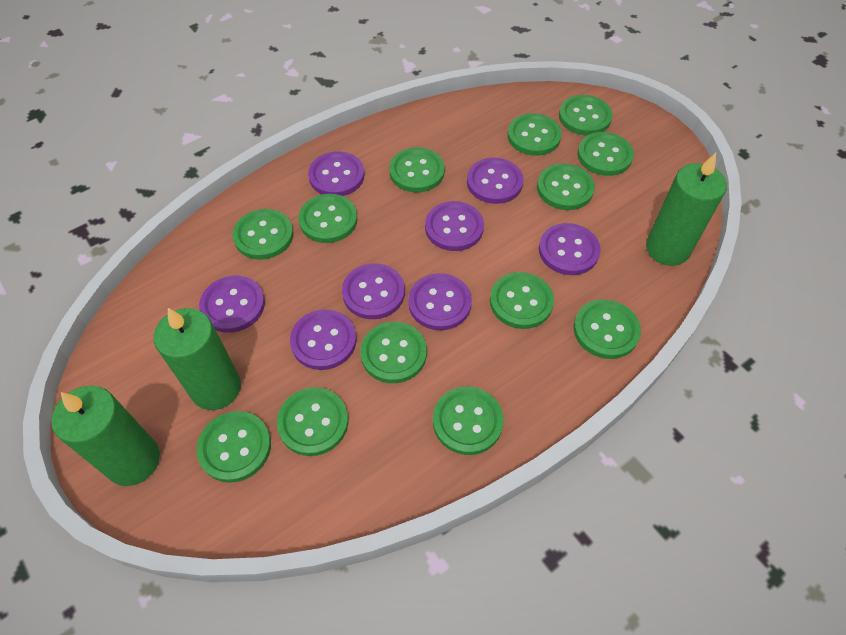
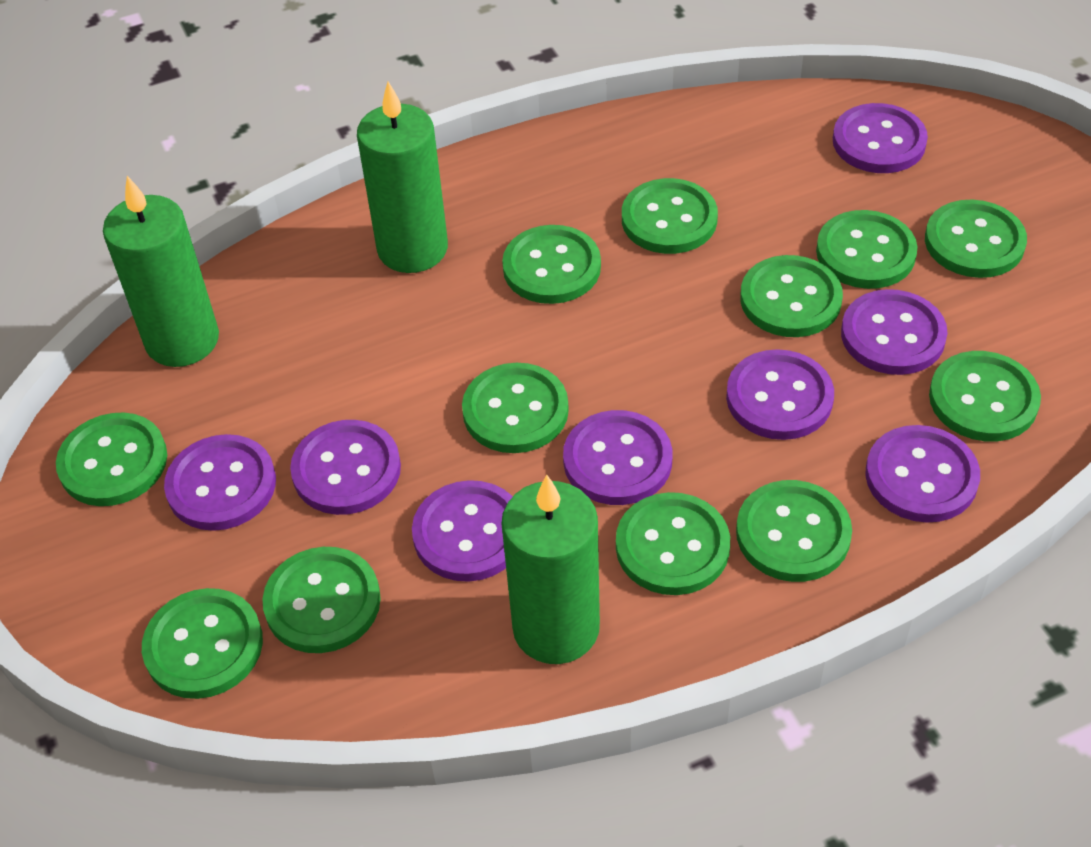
green button: 13 -> 12

